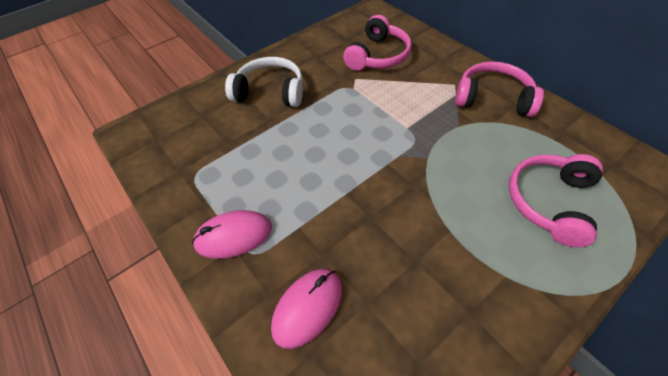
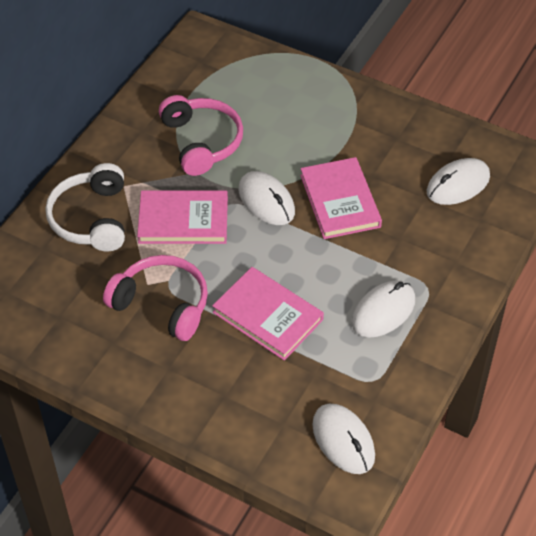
pink book: 0 -> 3
pink headphones: 3 -> 2
pink mouse: 2 -> 0
white mouse: 0 -> 4

